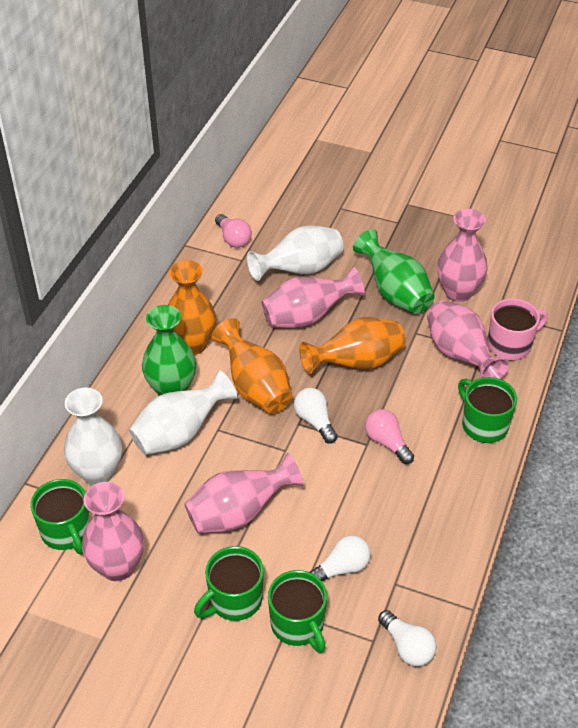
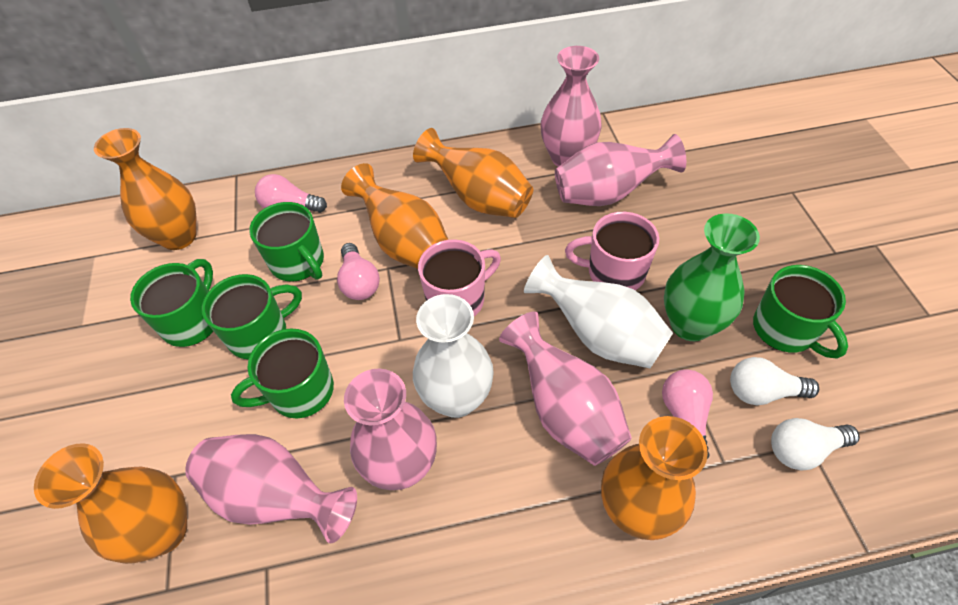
green mug: 4 -> 5
green vase: 2 -> 1
orange vase: 3 -> 5
pink light bulb: 2 -> 3
pink mug: 1 -> 2
white light bulb: 3 -> 2
white vase: 3 -> 2

